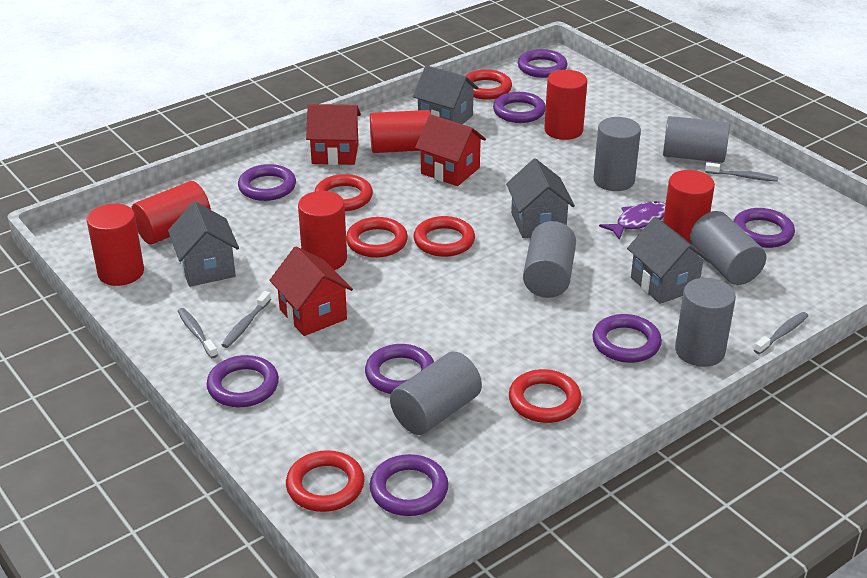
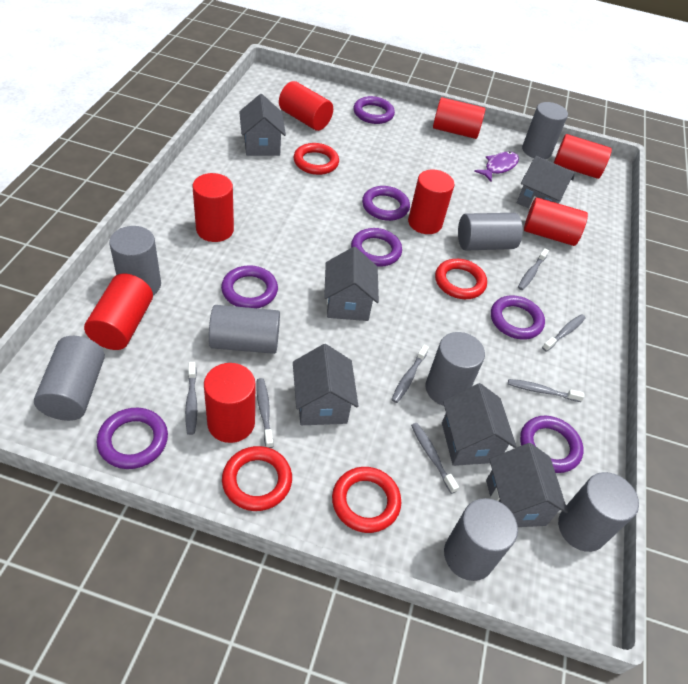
grey cylinder: 6 -> 8
grey house: 4 -> 6
grey toothbrush: 4 -> 7
purple ring: 8 -> 7
red cylinder: 6 -> 8
red house: 3 -> 0
red ring: 6 -> 4

